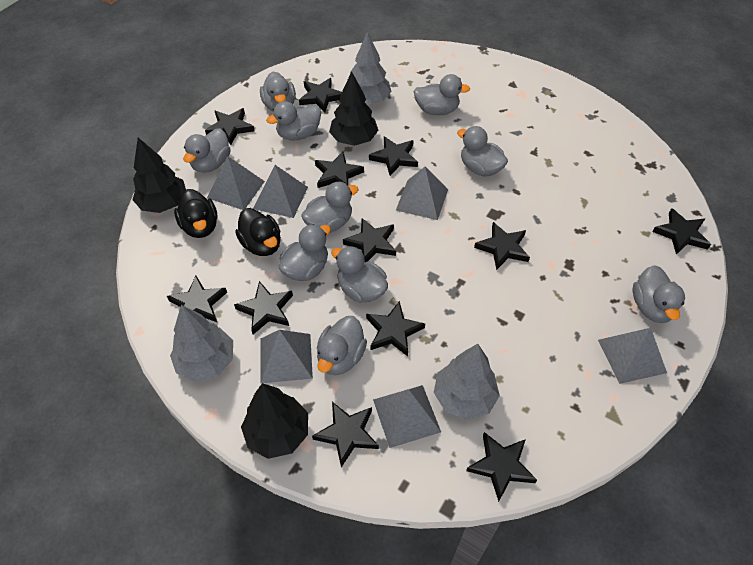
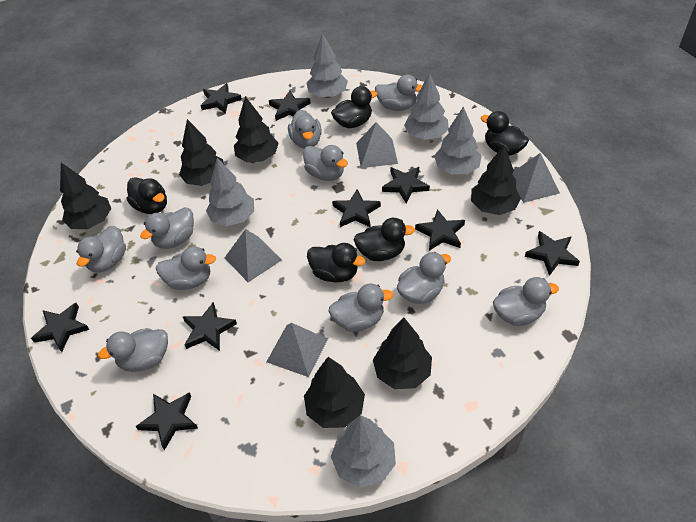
black duck: 2 -> 5
black star: 12 -> 9
black tree: 3 -> 6
grey pyramid: 6 -> 4
grey tree: 3 -> 5

